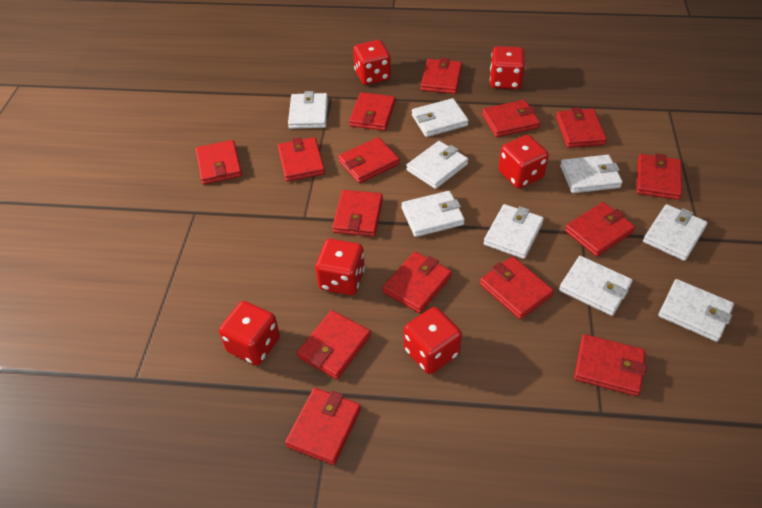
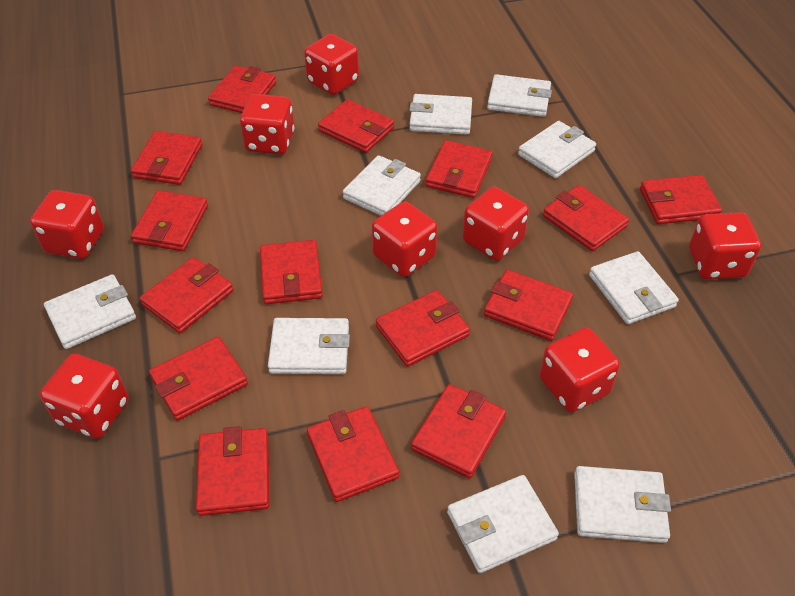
red dice: 6 -> 8

